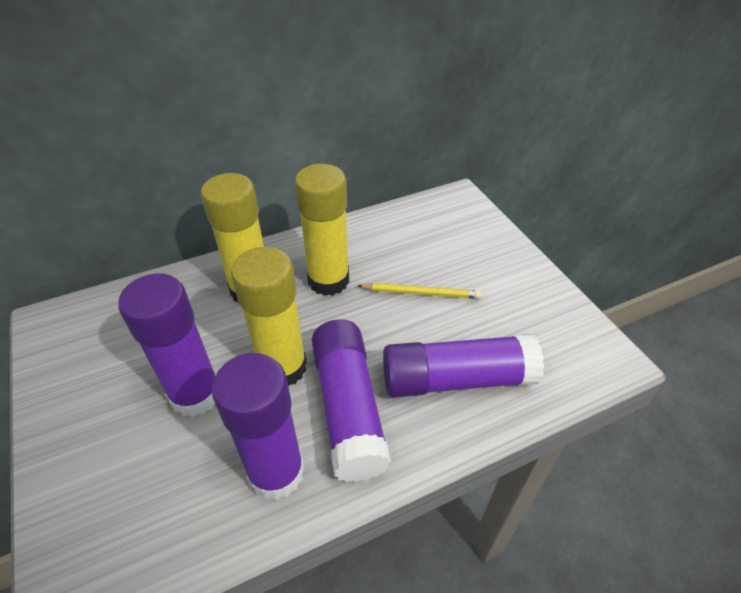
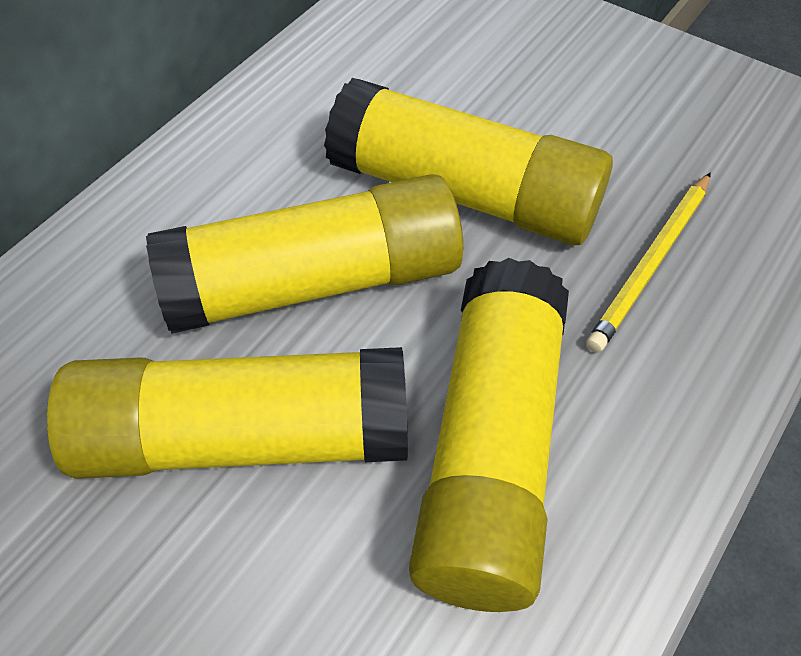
purple glue stick: 4 -> 0
yellow glue stick: 3 -> 4

